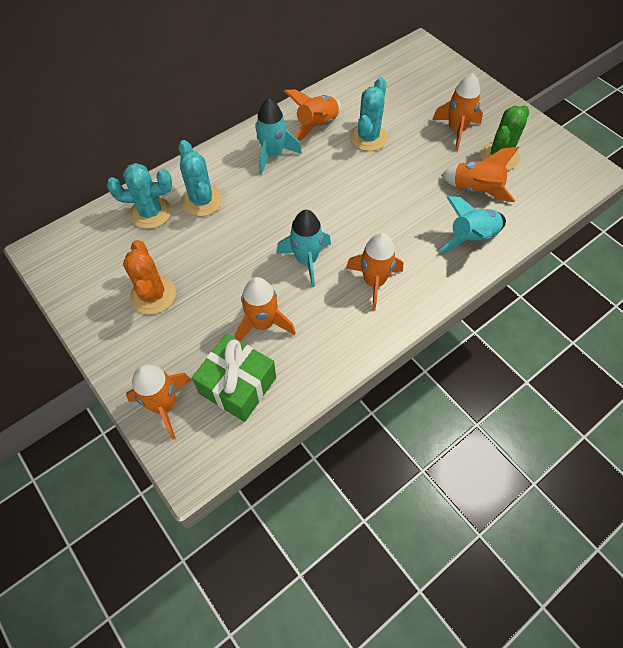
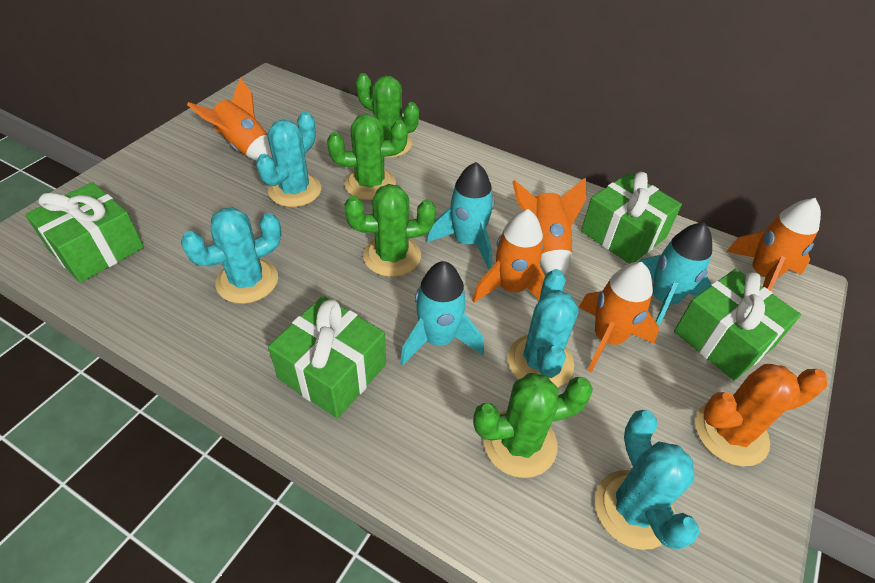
green cactus: 1 -> 4
green gift: 1 -> 4
orange rocket: 6 -> 5
turquoise cactus: 3 -> 4

